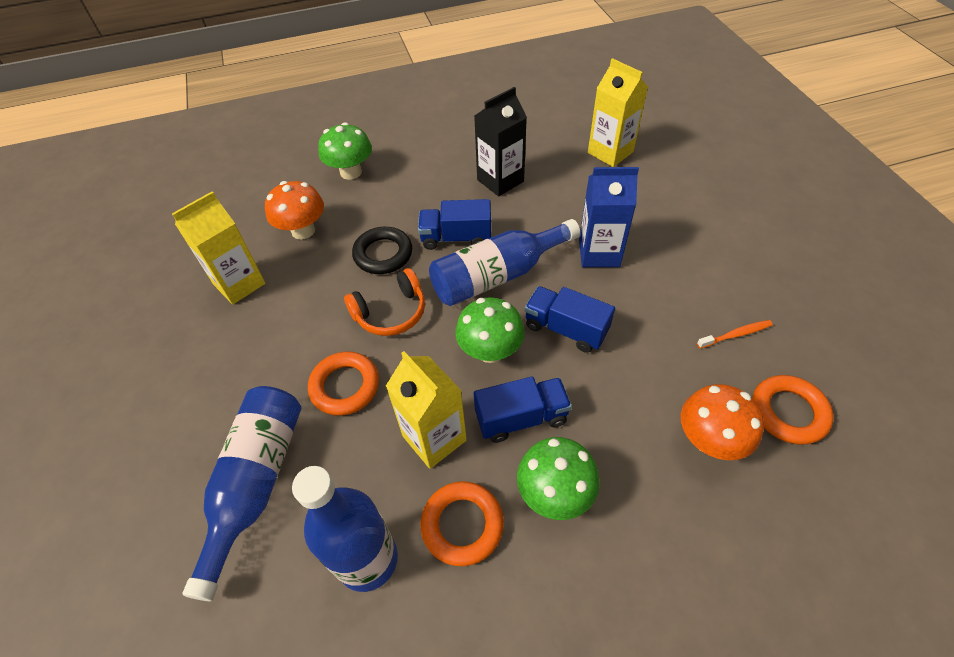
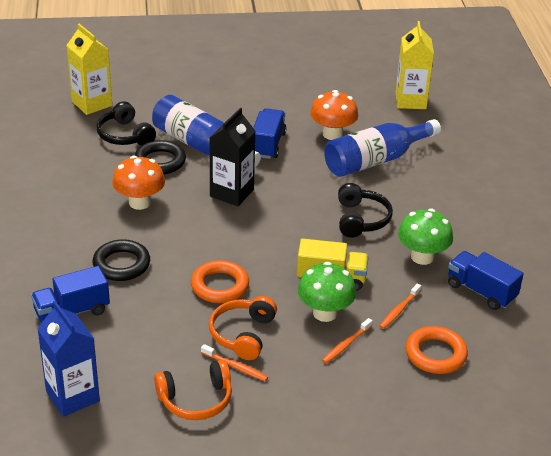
black headphones: 0 -> 2
black ring: 1 -> 2
blue bottle: 3 -> 2
green mushroom: 3 -> 2
orange headphones: 1 -> 2
orange ring: 3 -> 2
orange toothbrush: 1 -> 3
yellow carton: 3 -> 2
yellow truck: 0 -> 1

